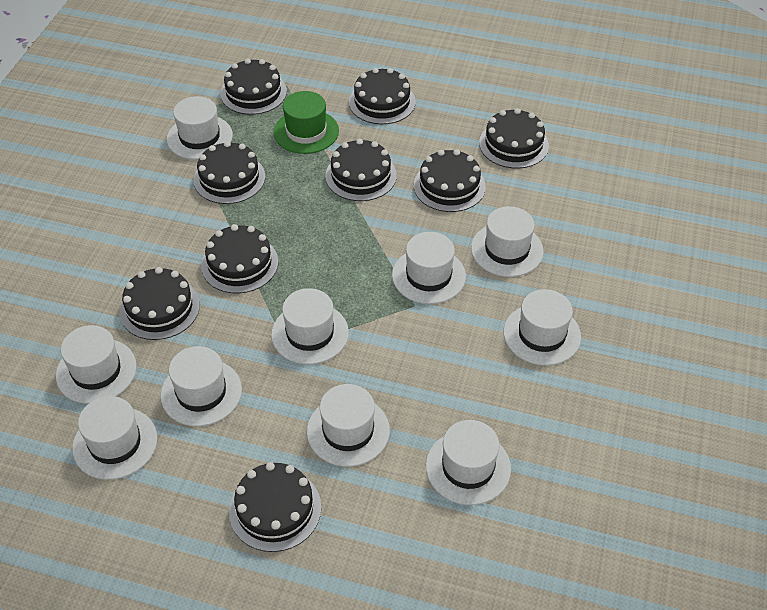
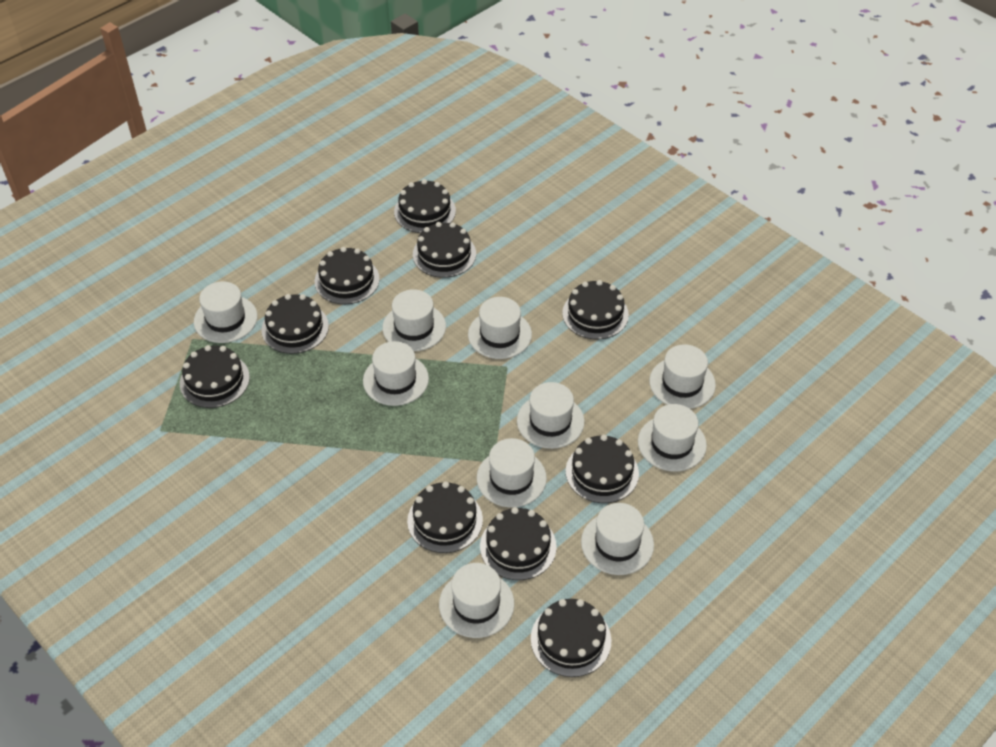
black cake: 9 -> 10
green hat: 1 -> 0

